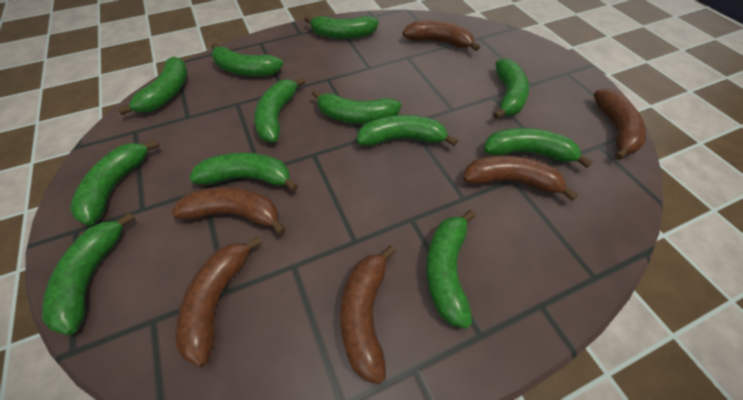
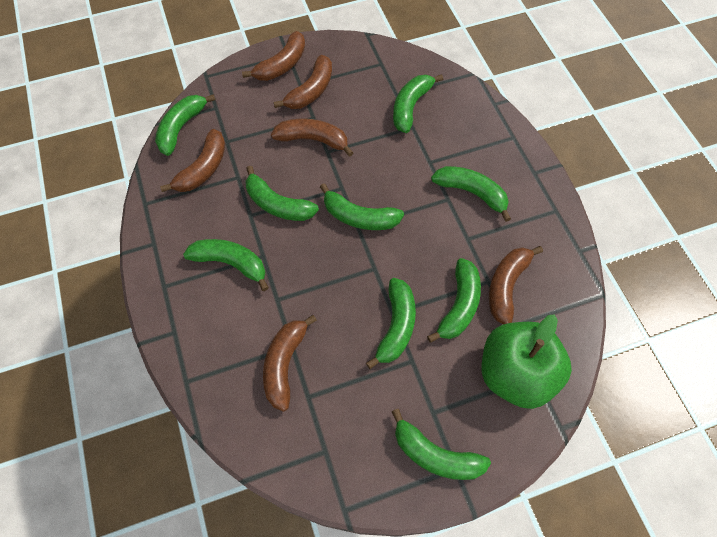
green apple: 0 -> 1
green banana: 12 -> 9

